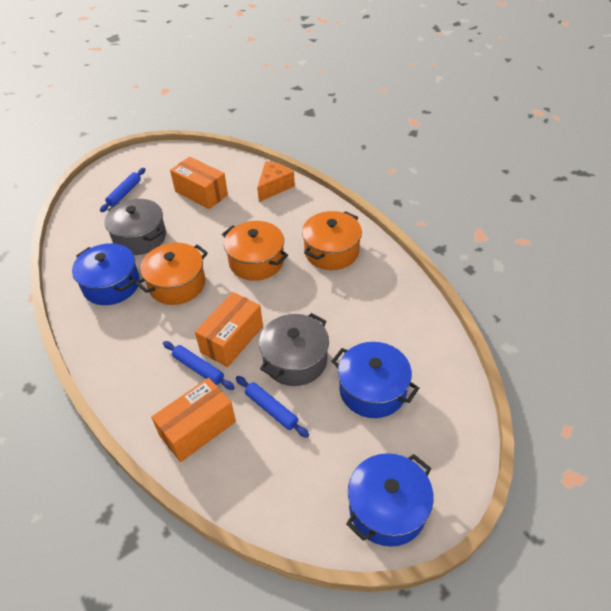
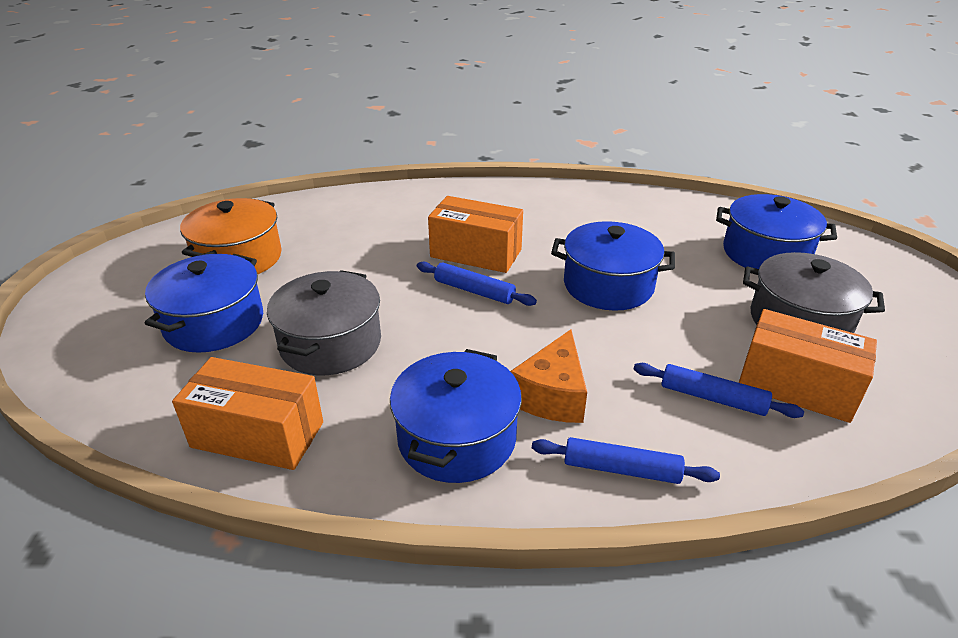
blue pot: 3 -> 4
orange pot: 3 -> 1

